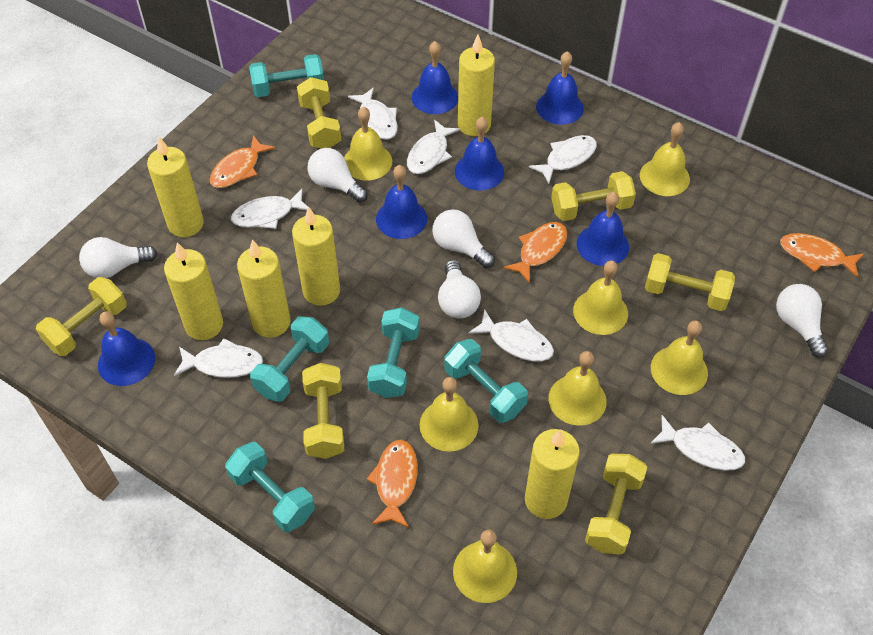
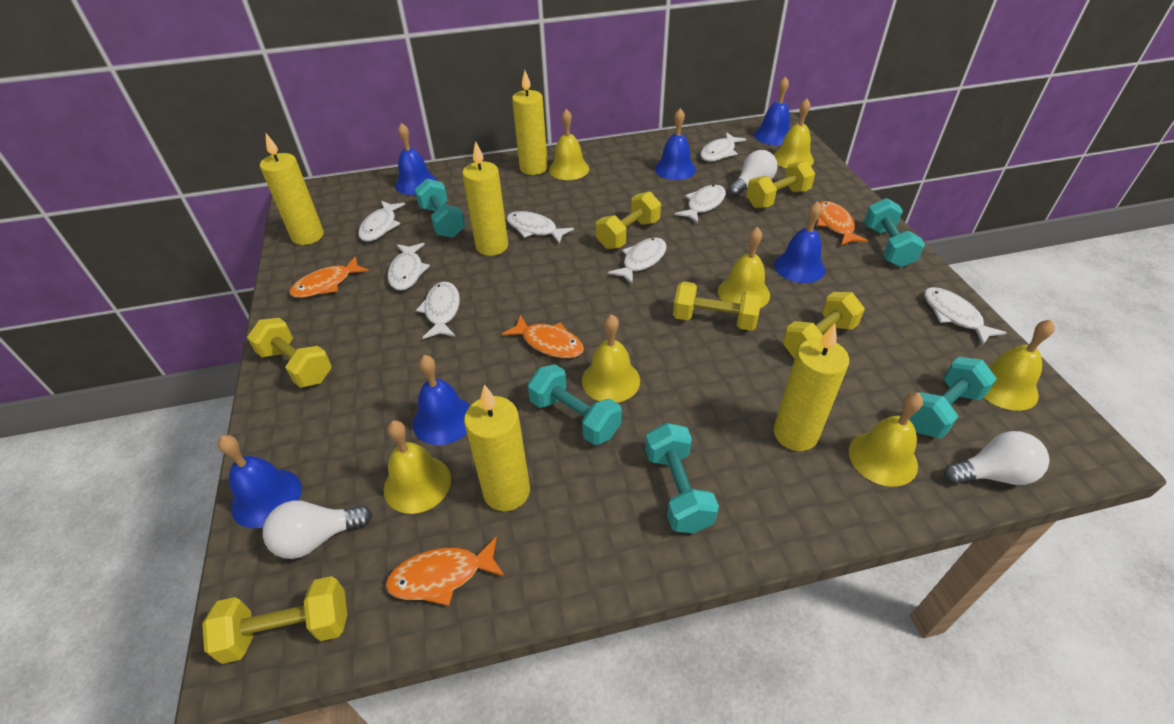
white fish: 7 -> 8
white light bulb: 5 -> 3
yellow candle: 6 -> 5

